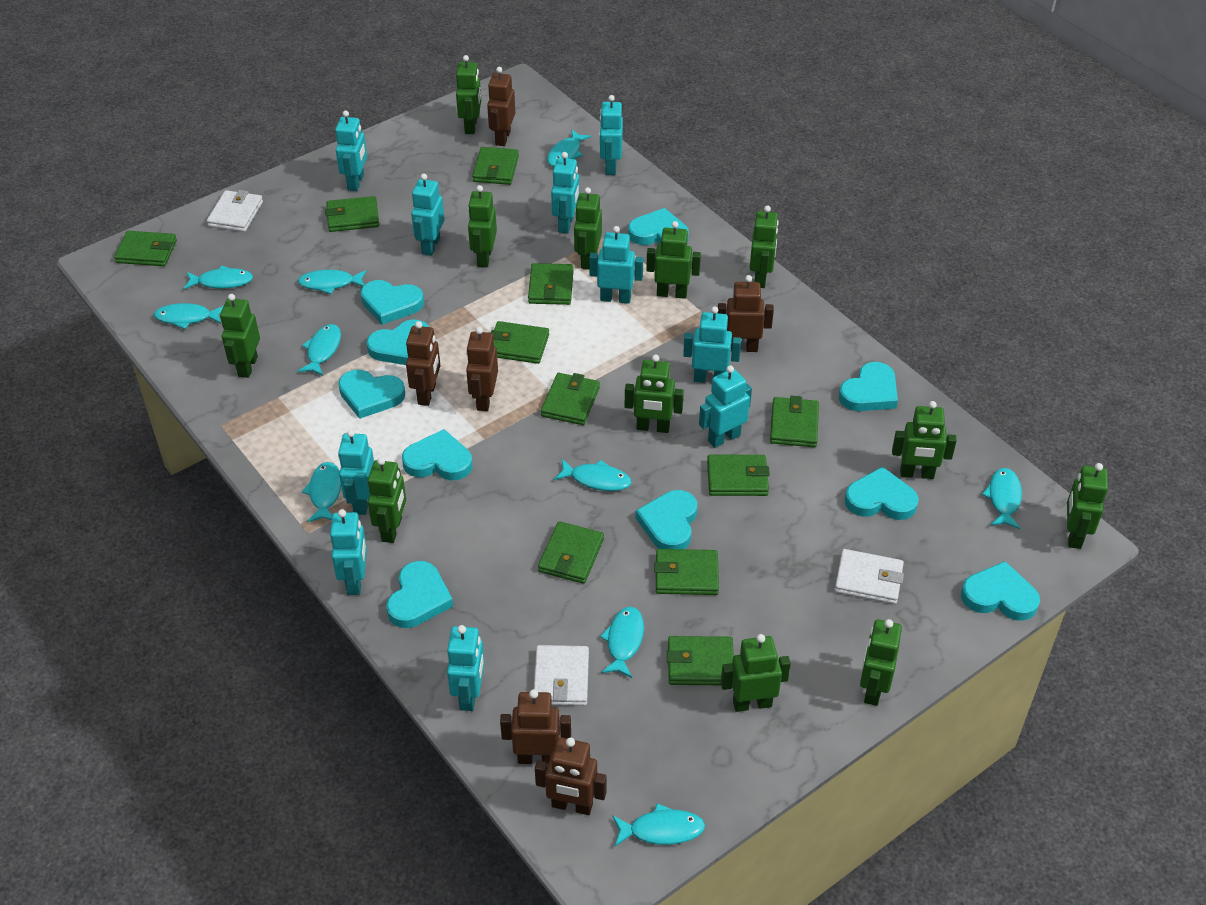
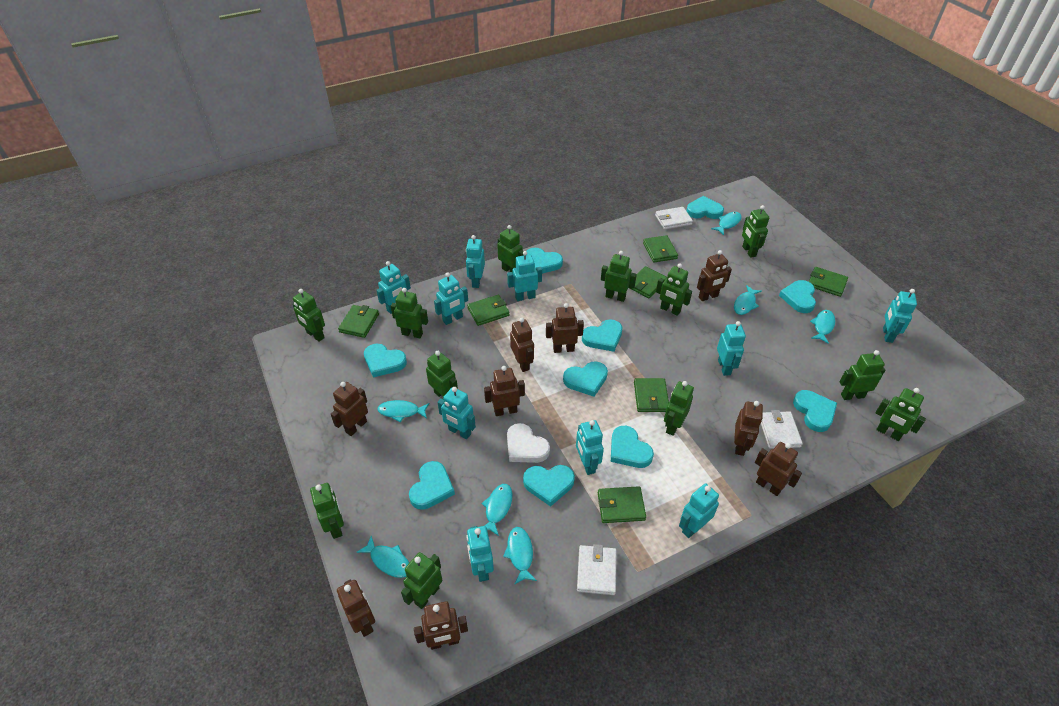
brown robot: 6 -> 9
green wallet: 11 -> 7
turquoise fish: 10 -> 7
white heart: 0 -> 1

